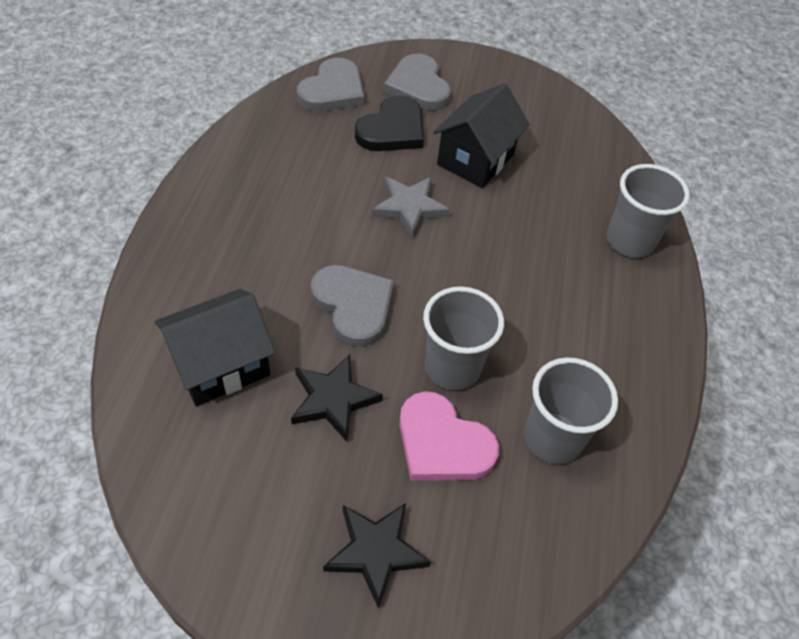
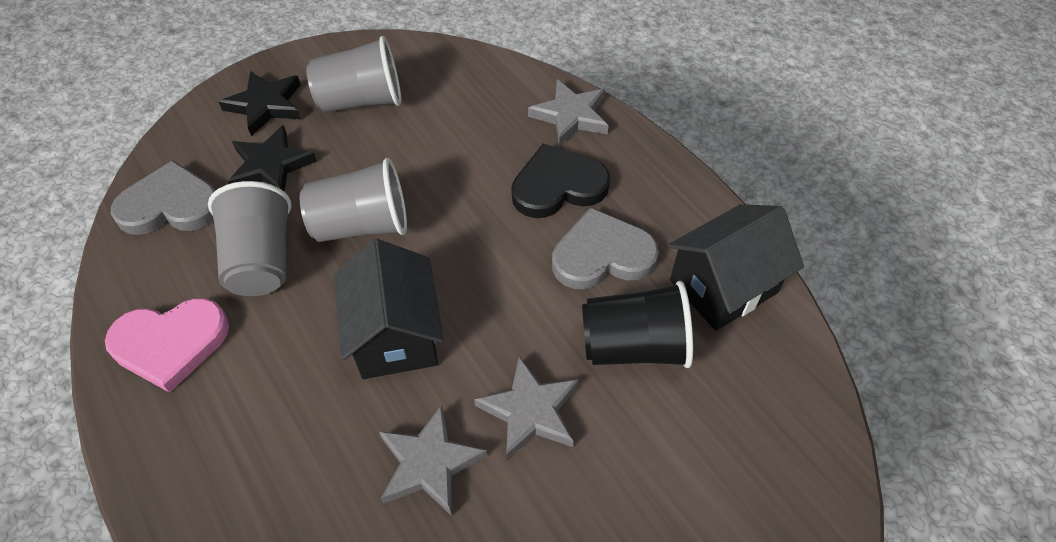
black cup: 0 -> 1
grey heart: 3 -> 2
grey star: 1 -> 3

